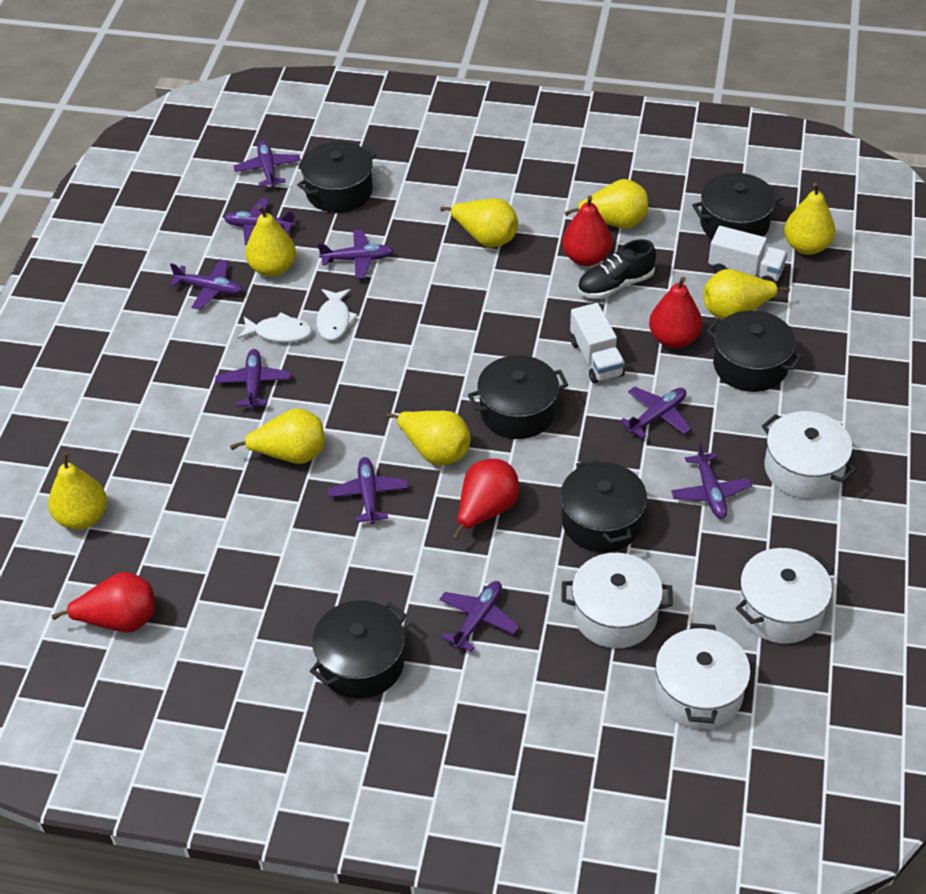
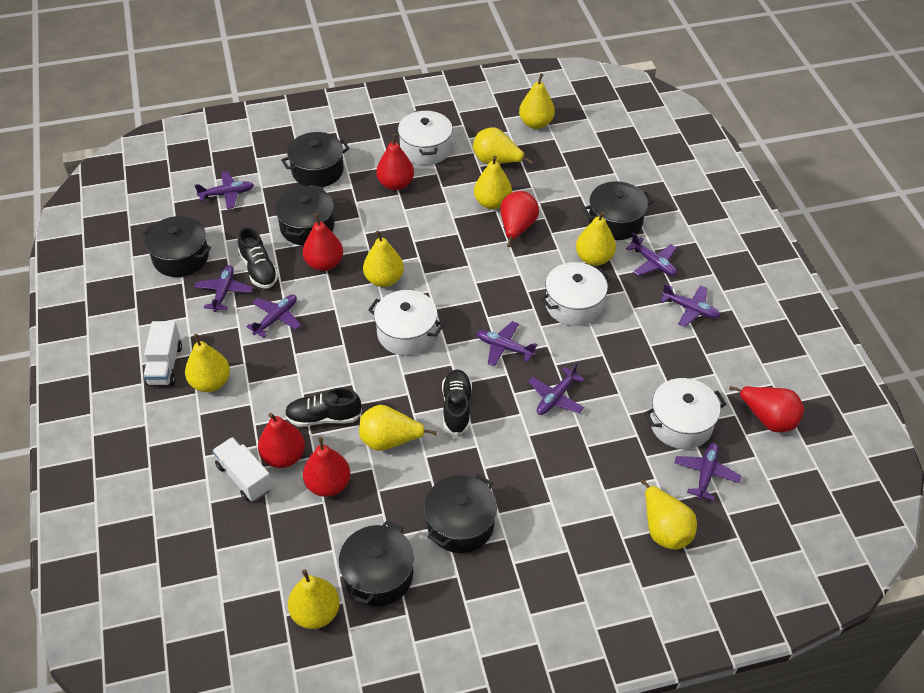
black shoe: 1 -> 3
purple plane: 9 -> 8
red pear: 4 -> 6
white fish: 2 -> 0
yellow pear: 8 -> 9

